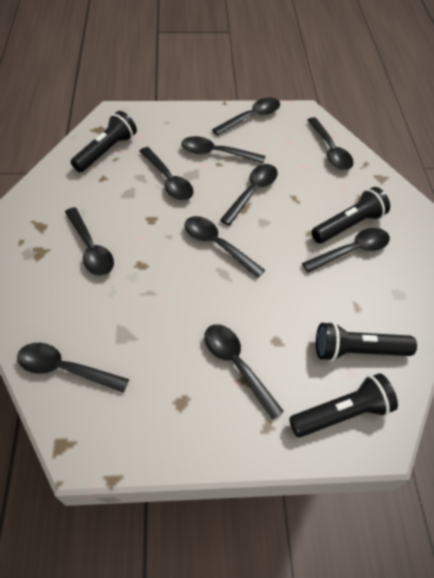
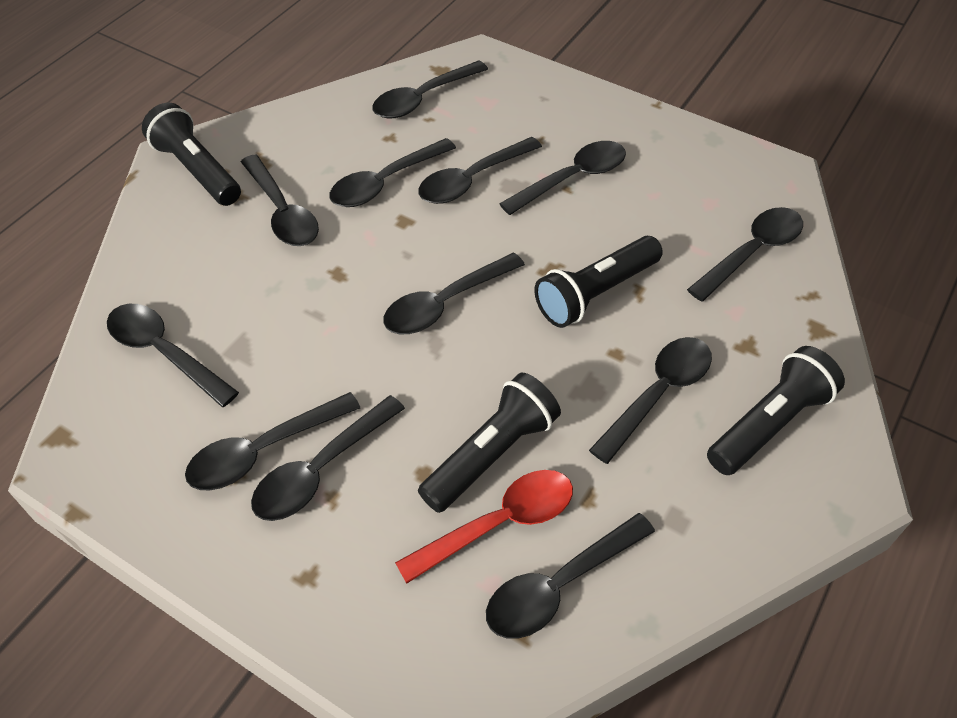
black spoon: 10 -> 12
red spoon: 0 -> 1

